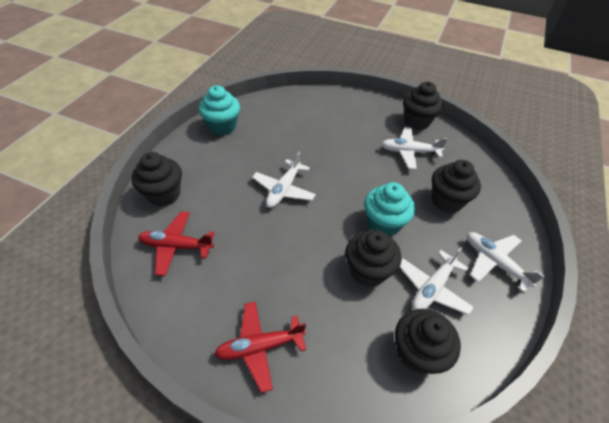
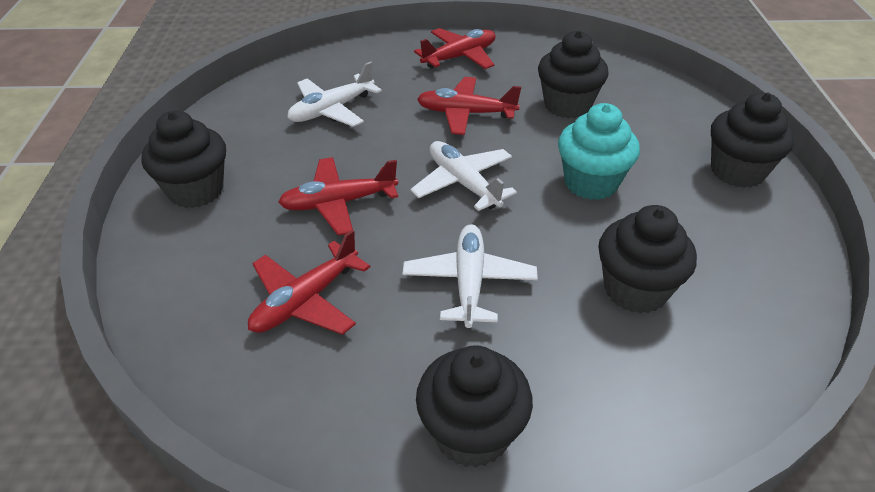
red plane: 2 -> 4
turquoise cupcake: 2 -> 1
white plane: 4 -> 3

